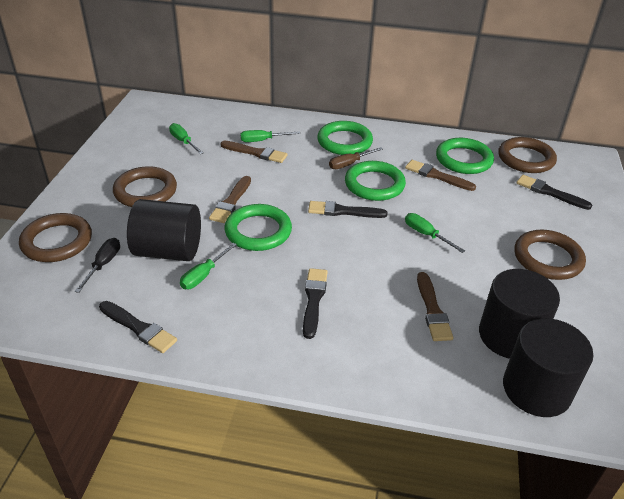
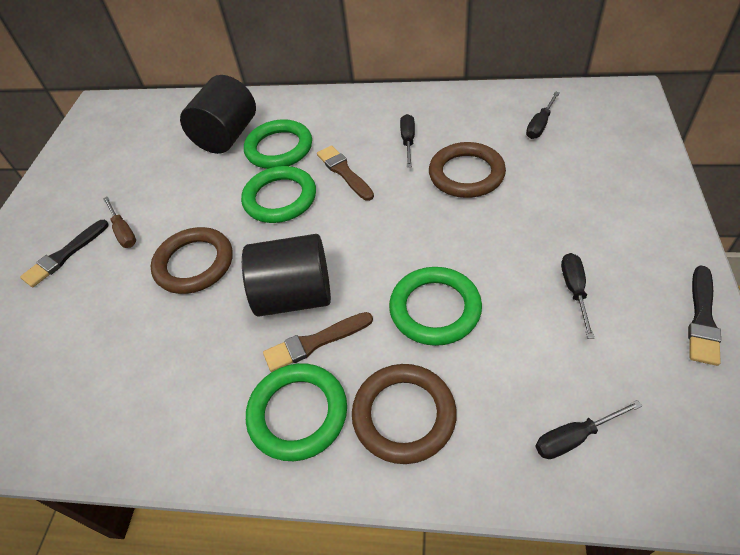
black brush: 4 -> 2
black cylinder: 3 -> 2
black screwdriver: 1 -> 4
brown brush: 4 -> 2
brown ring: 4 -> 3
green screwdriver: 4 -> 0

